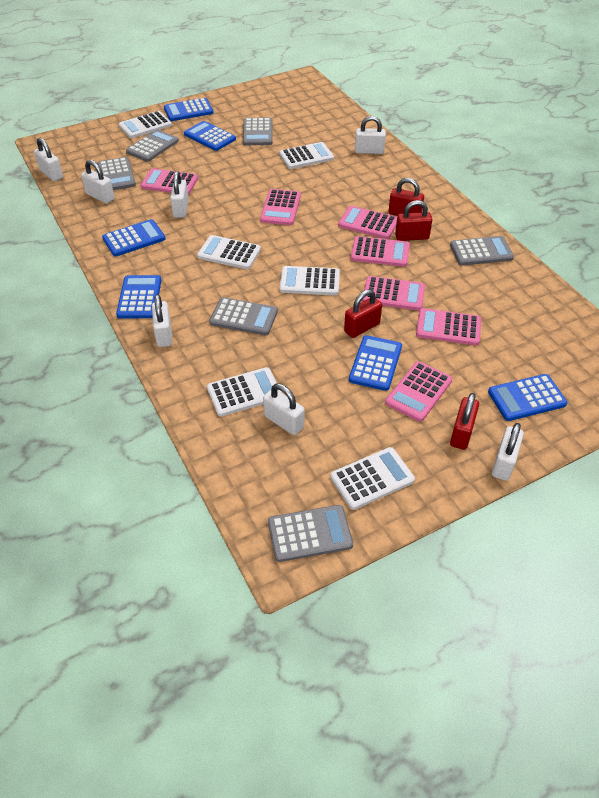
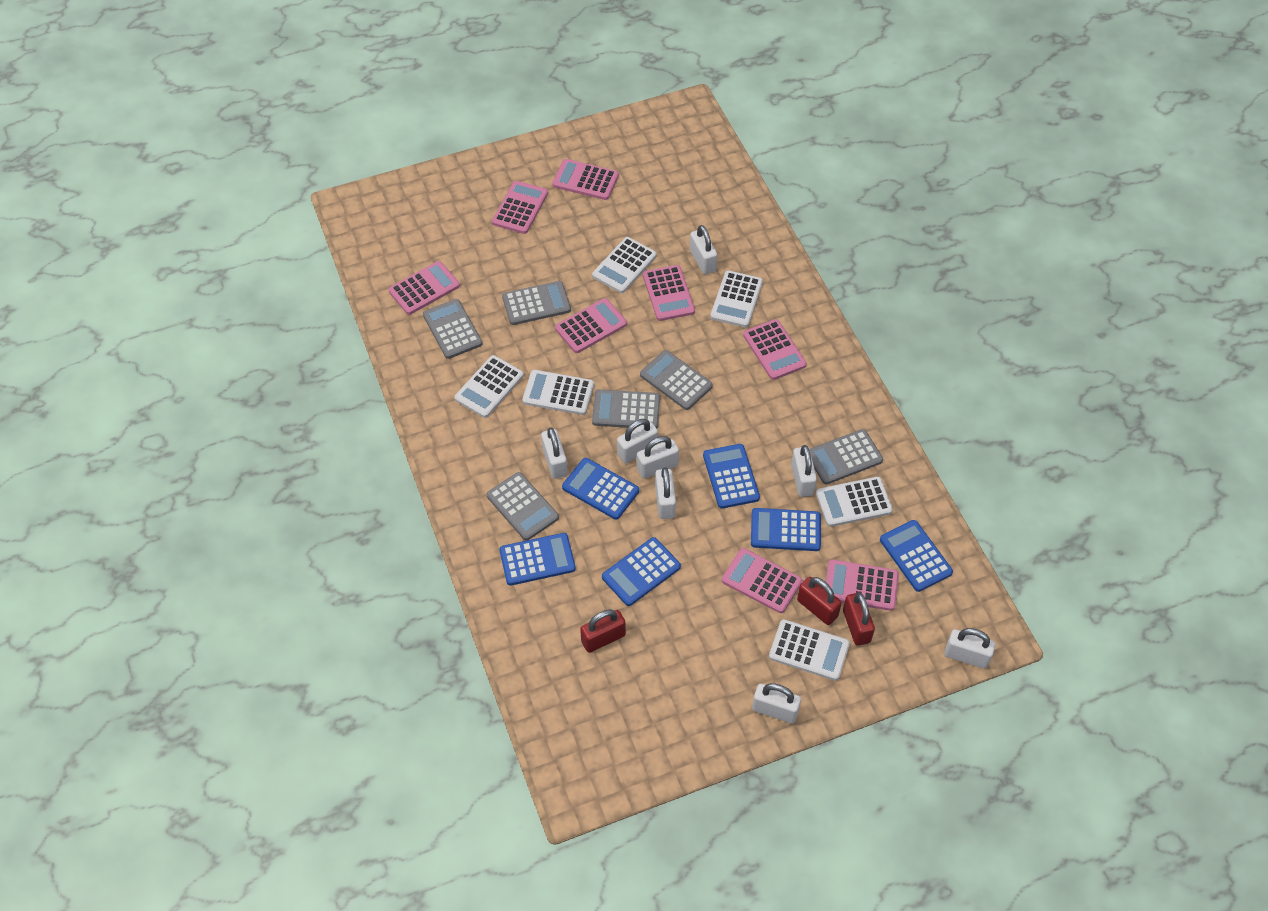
pink calculator: 7 -> 8
red padlock: 4 -> 3
white padlock: 7 -> 8

